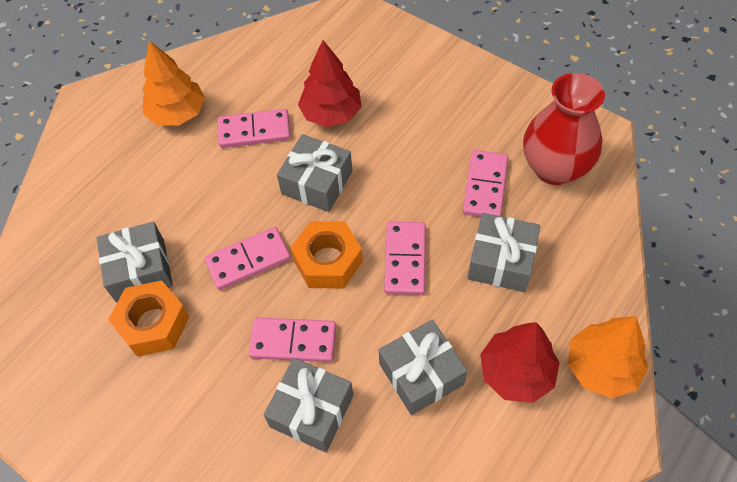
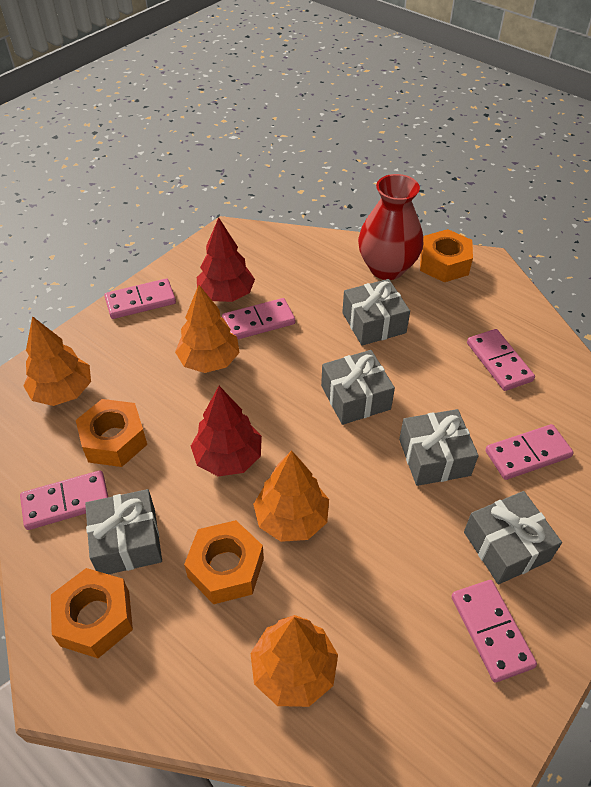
orange nut: 2 -> 4
orange tree: 2 -> 4
pink domino: 5 -> 6

